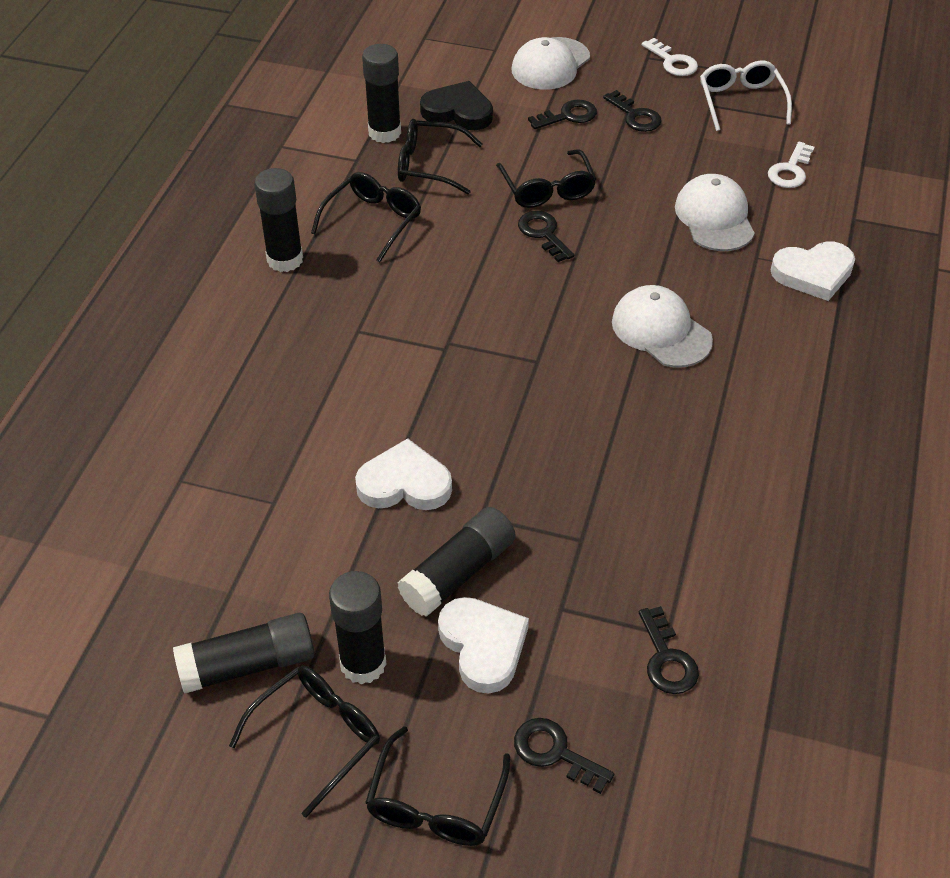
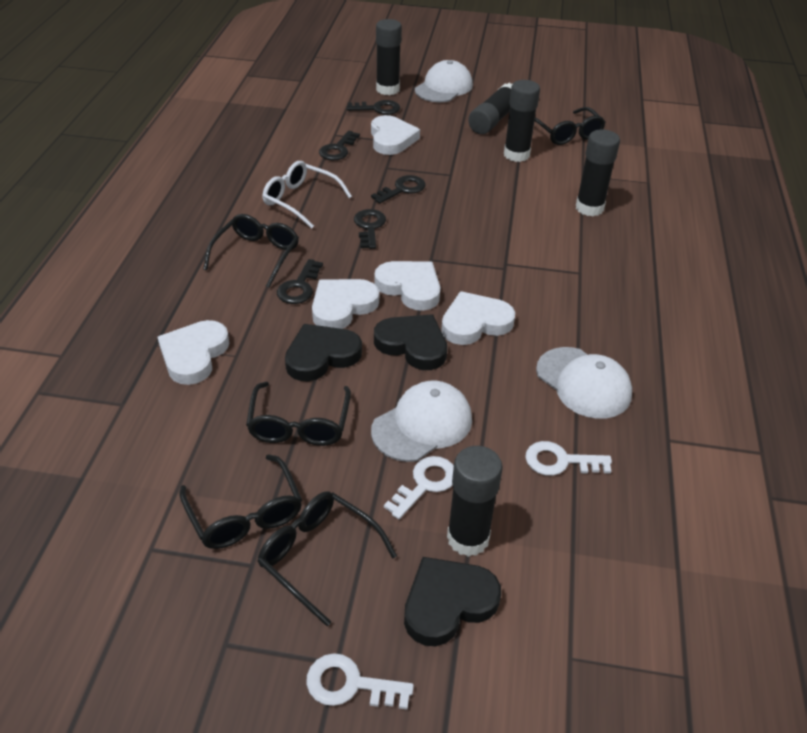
black heart: 1 -> 3
white heart: 3 -> 5
white key: 2 -> 3

